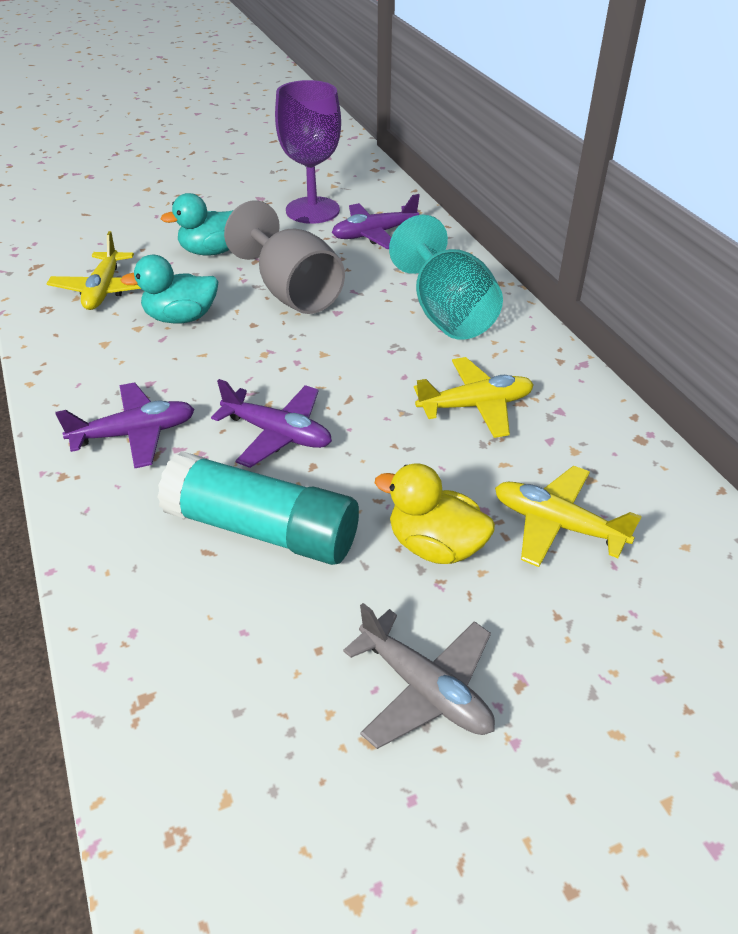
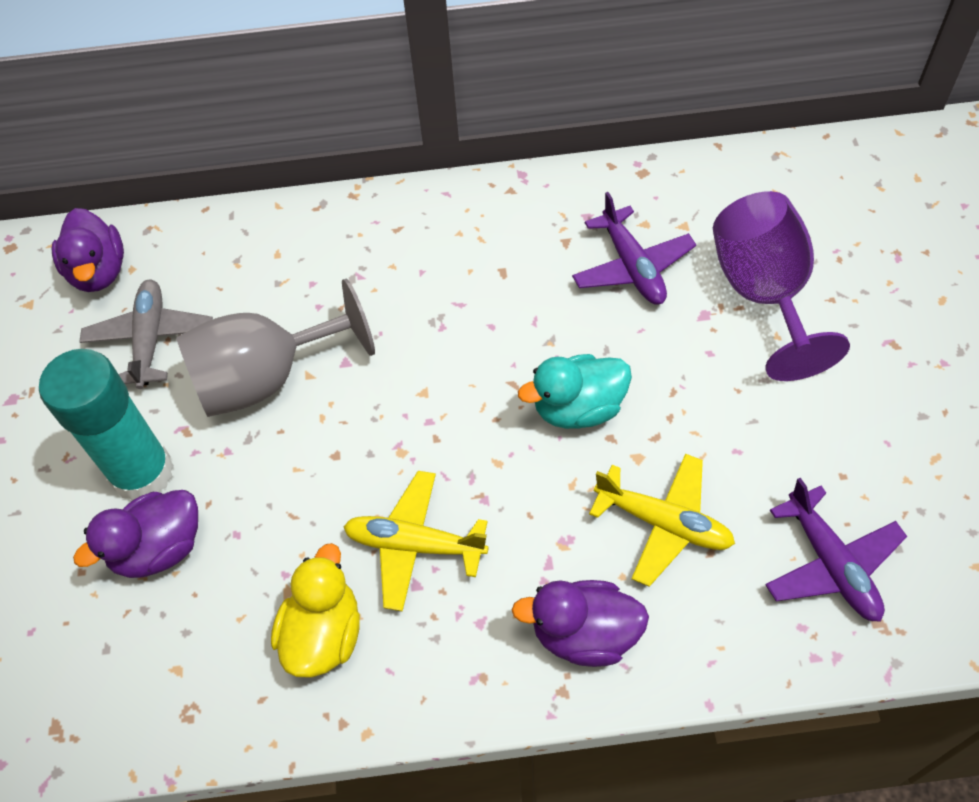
purple duck: 0 -> 3
purple plane: 3 -> 2
turquoise duck: 2 -> 1
turquoise goblet: 1 -> 0
yellow plane: 3 -> 2

